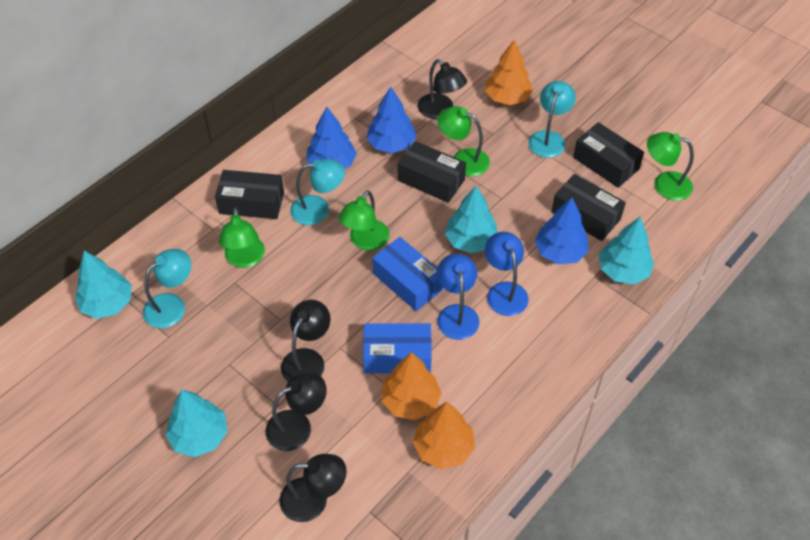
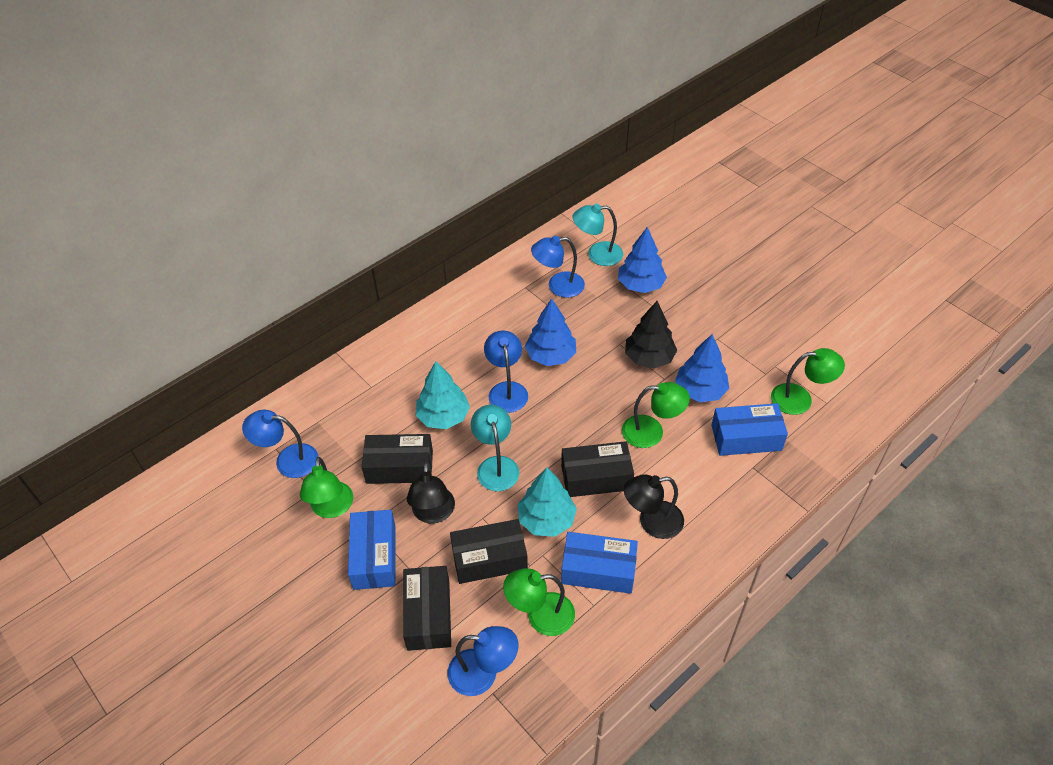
black lamp: 4 -> 2
black tree: 0 -> 1
blue box: 2 -> 3
blue lamp: 2 -> 4
orange tree: 3 -> 0
turquoise lamp: 3 -> 2
turquoise tree: 4 -> 2

